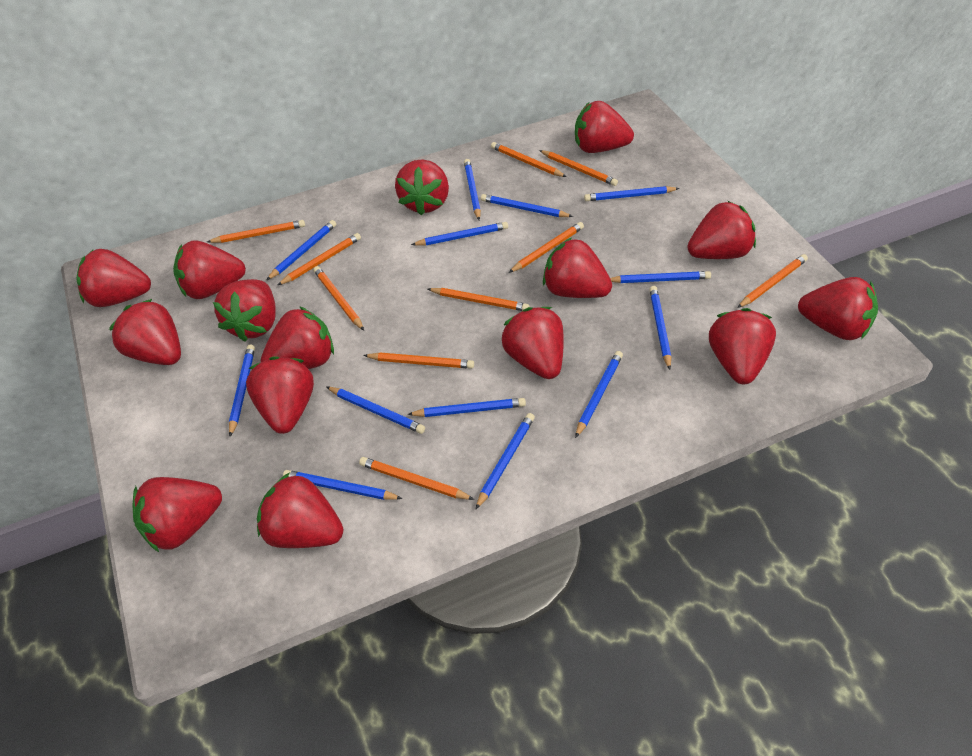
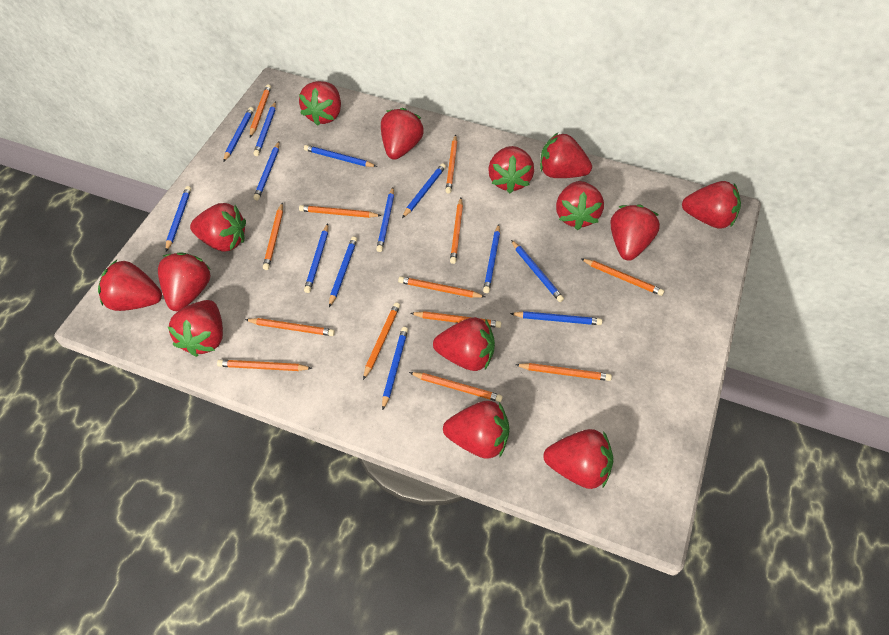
orange pencil: 10 -> 13
red strawberry: 15 -> 14

